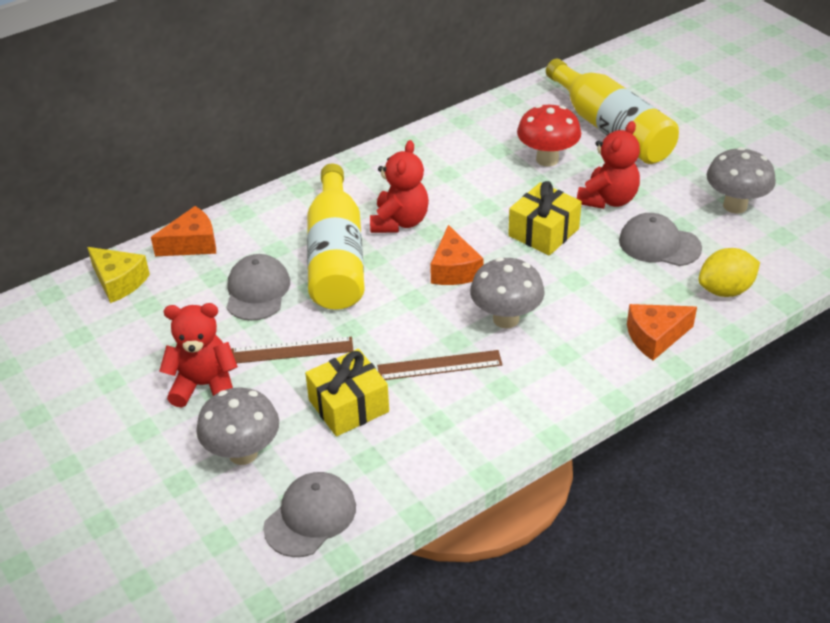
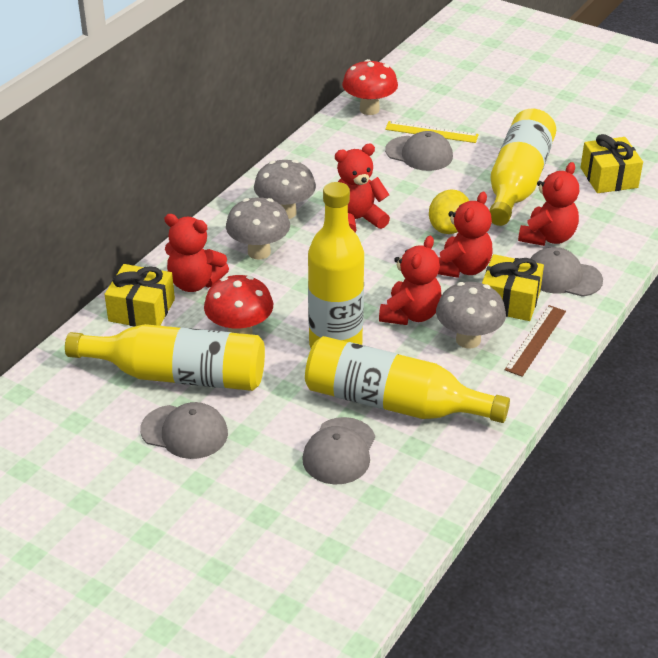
brown ruler: 2 -> 1
grey cap: 3 -> 4
orange cheese: 3 -> 0
red mushroom: 1 -> 2
red teddy bear: 3 -> 5
yellow bottle: 2 -> 4
yellow cheese: 1 -> 0
yellow gift: 2 -> 3
yellow ruler: 0 -> 1

